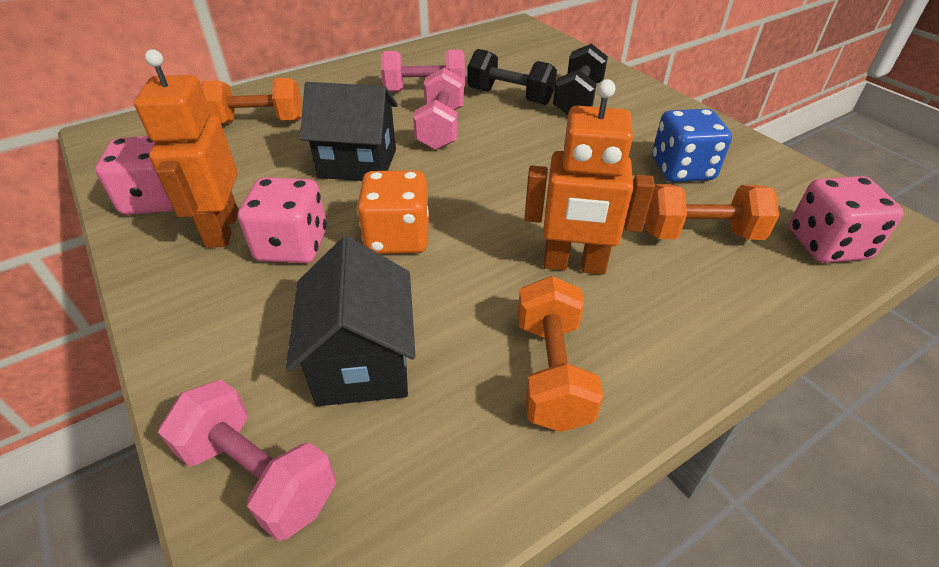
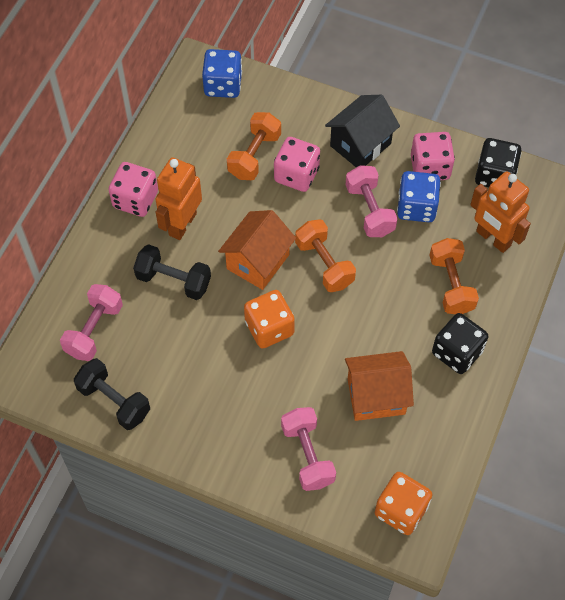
black dice: 0 -> 2
black house: 2 -> 1
blue dice: 1 -> 2
orange dice: 1 -> 2
orange house: 0 -> 2

